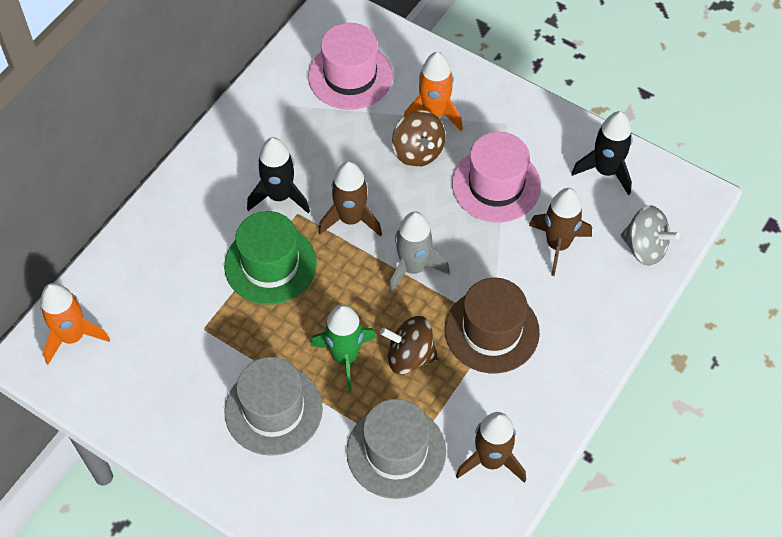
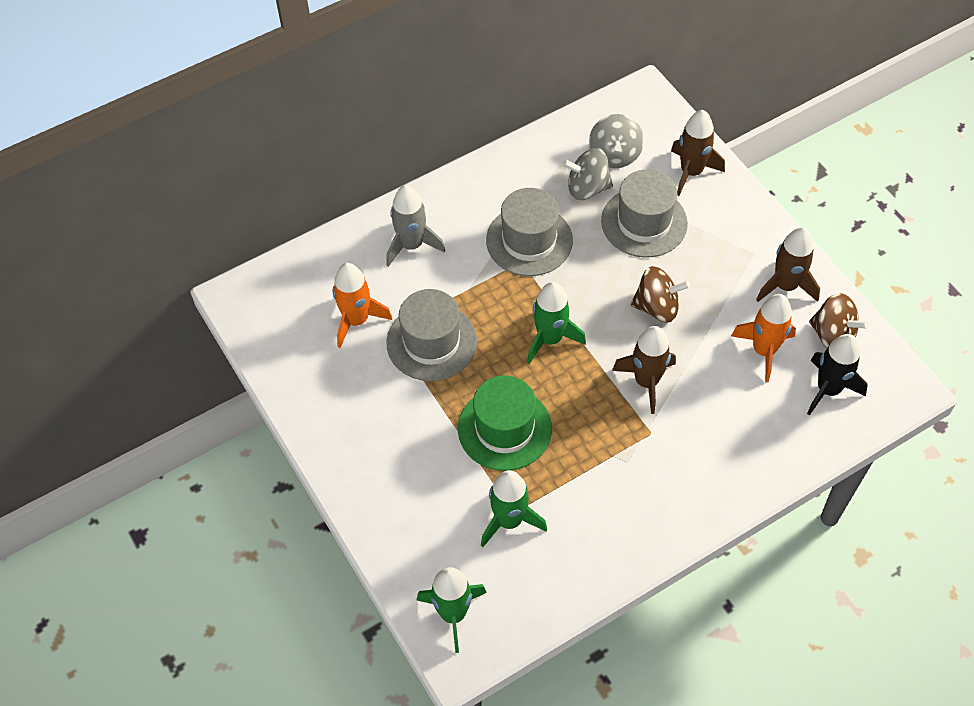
black rocket: 2 -> 1
brown hat: 1 -> 0
green rocket: 1 -> 3
grey hat: 2 -> 3
grey spinning top: 1 -> 2
pink hat: 2 -> 0

